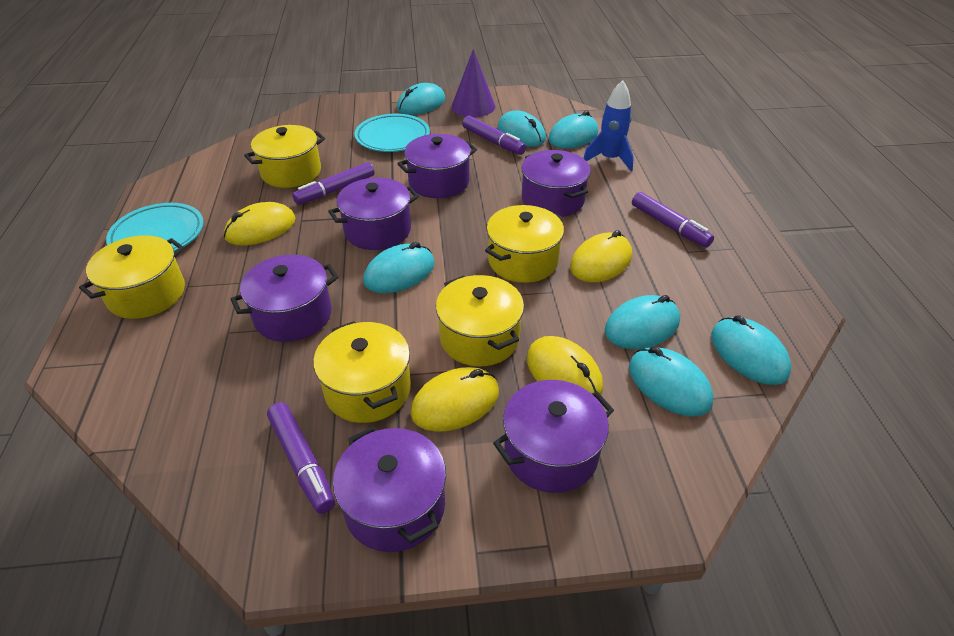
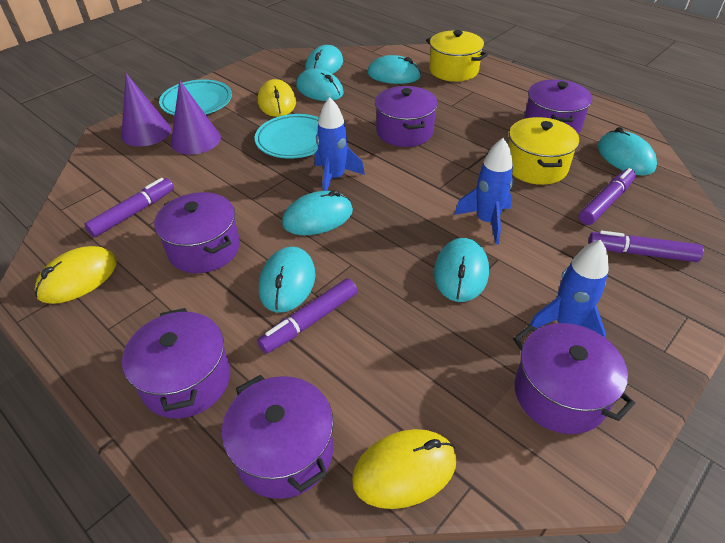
blue rocket: 1 -> 3
purple cone: 1 -> 2
yellow mouse: 4 -> 3
yellow pot: 5 -> 2

